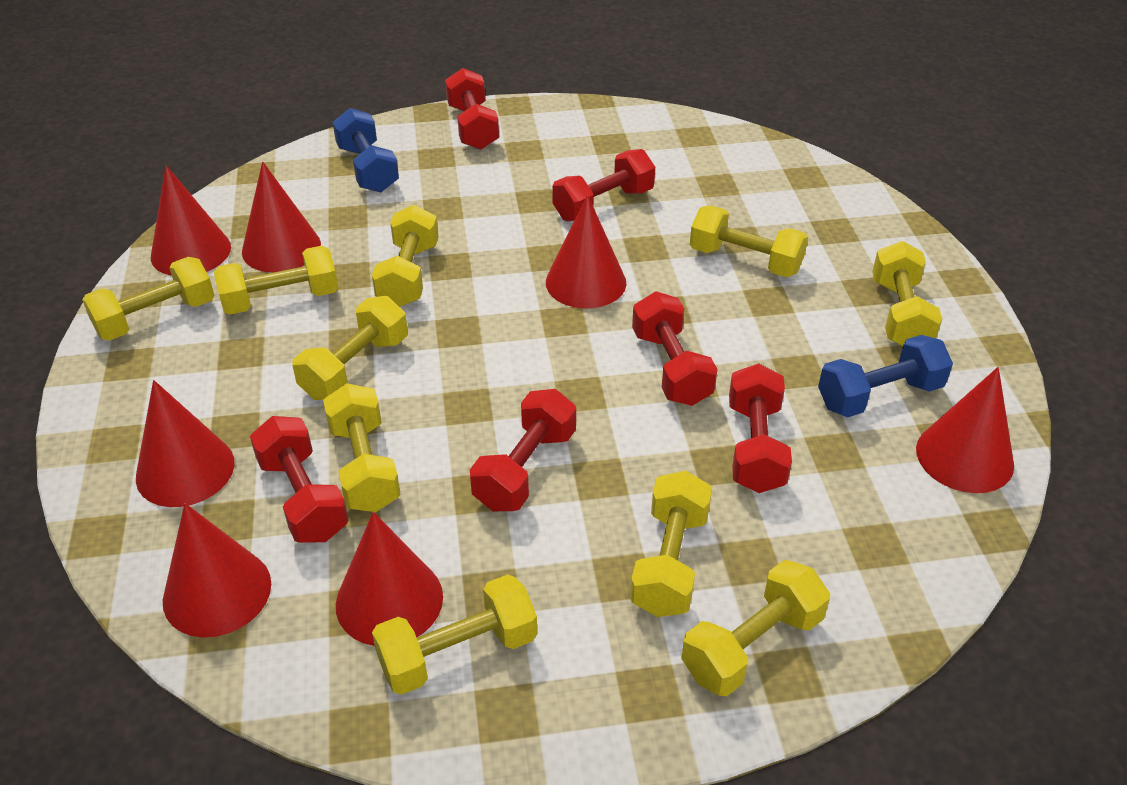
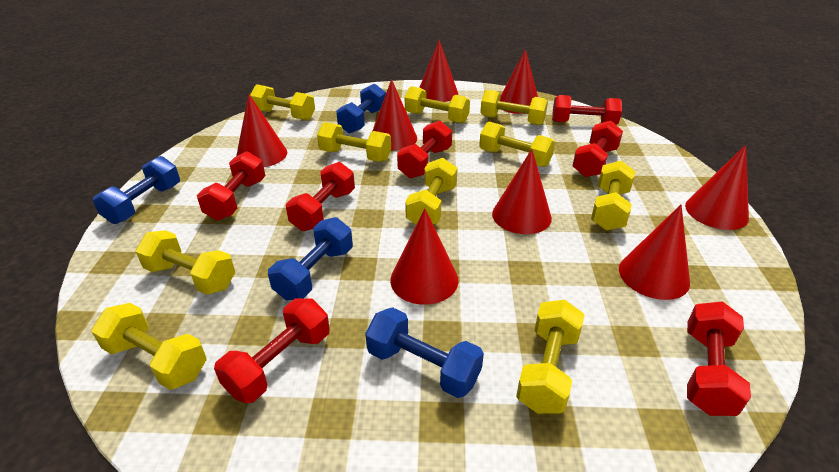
blue dumbbell: 2 -> 4
red cone: 7 -> 8
red dumbbell: 6 -> 7

